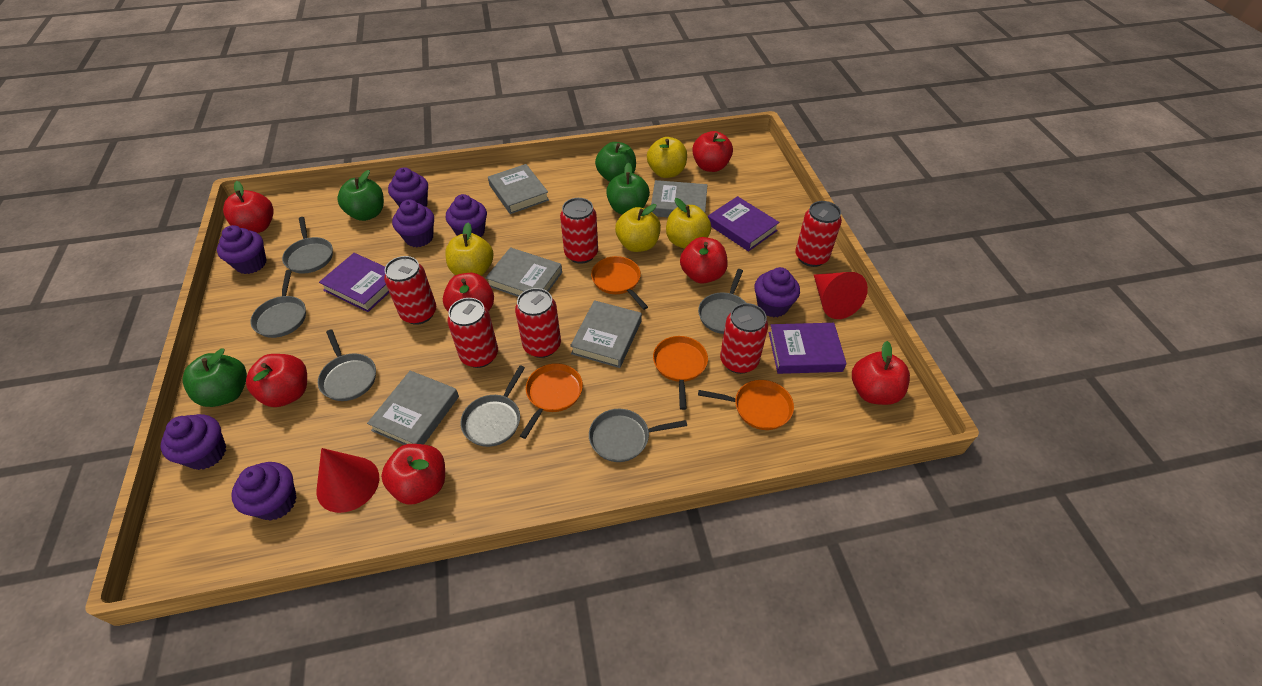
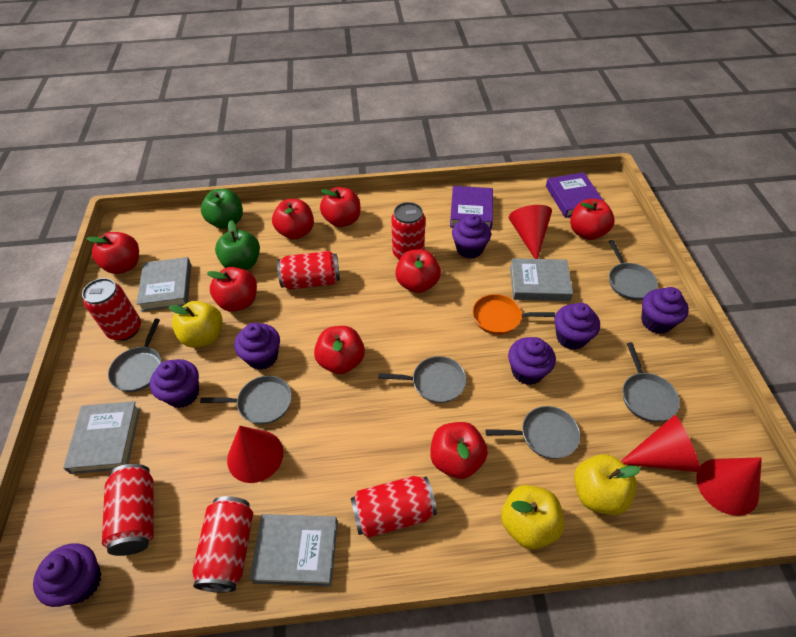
green apple: 4 -> 2
grey book: 5 -> 4
orange pan: 4 -> 1
purple book: 3 -> 2
red apple: 7 -> 8
red cone: 2 -> 4
yellow apple: 4 -> 3

